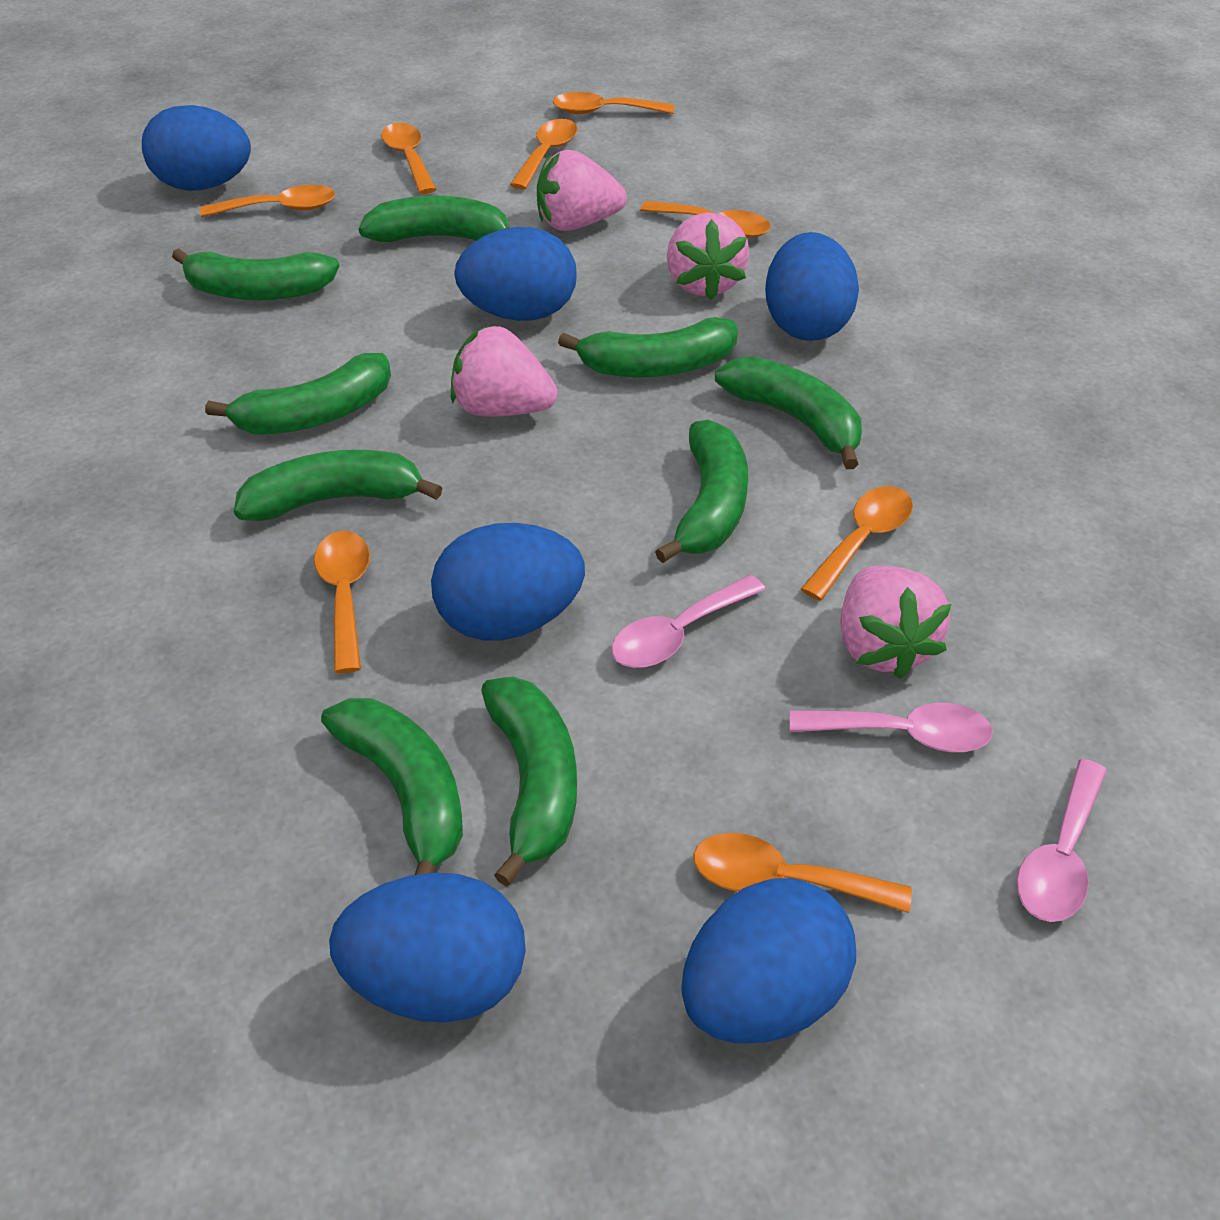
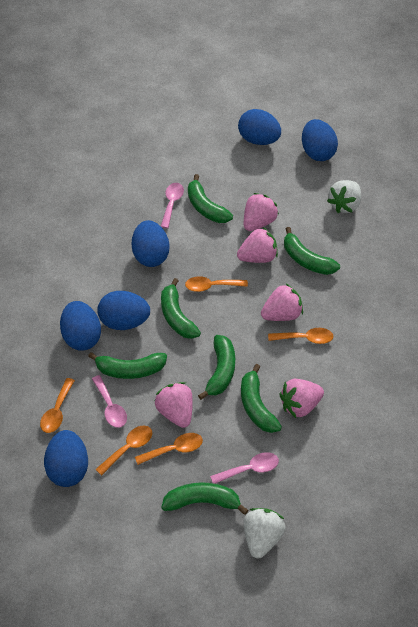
green banana: 9 -> 7
orange spoon: 8 -> 5
pink strawberry: 4 -> 5
white strawberry: 0 -> 2

